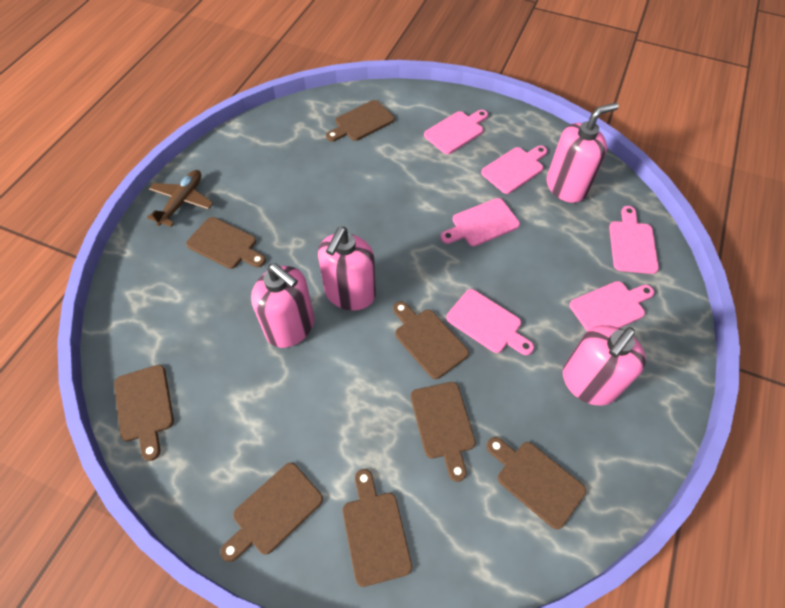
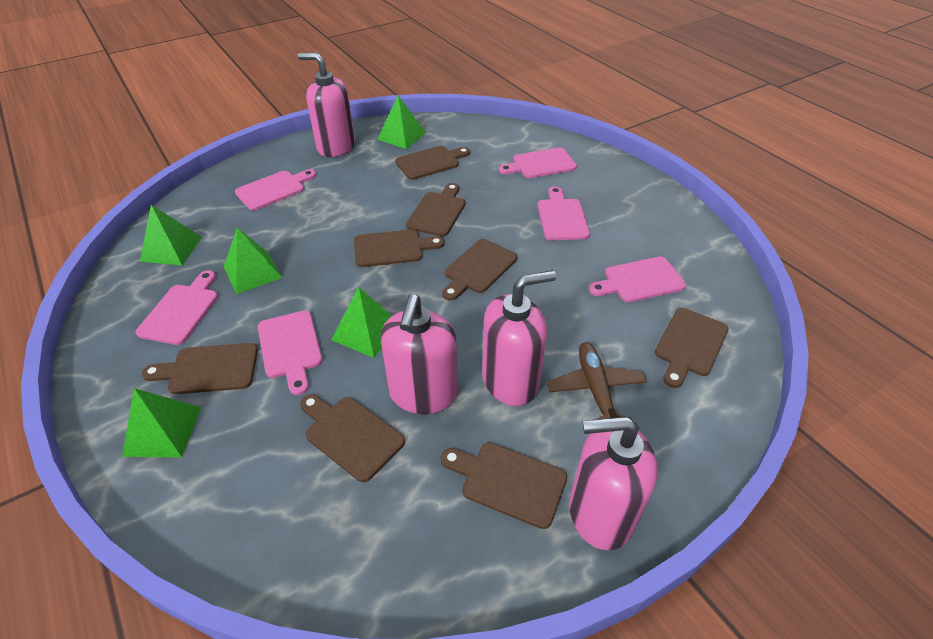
green pyramid: 0 -> 5

